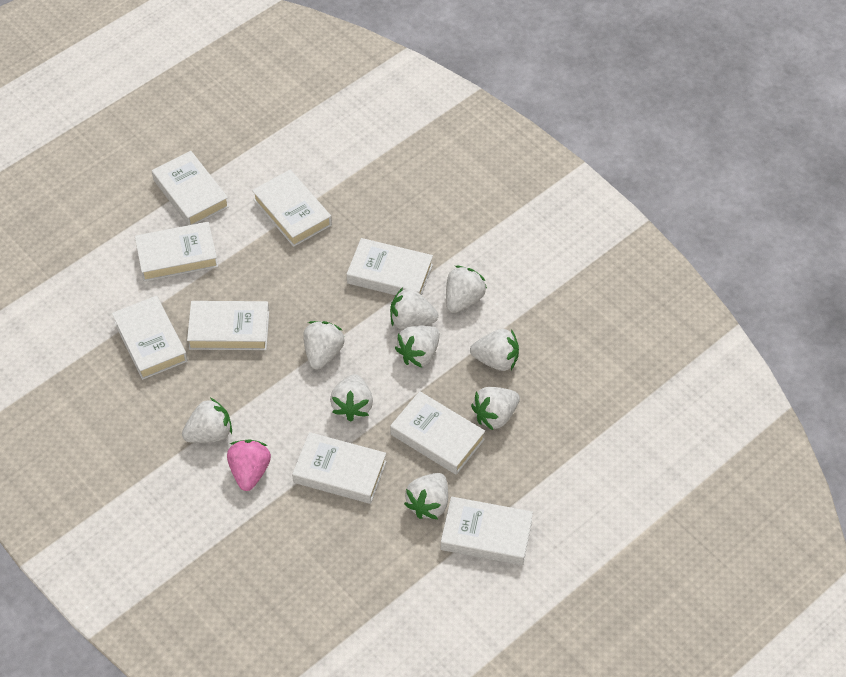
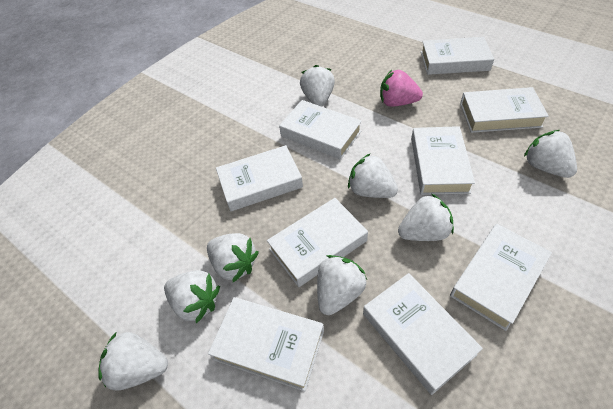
white strawberry: 9 -> 8

